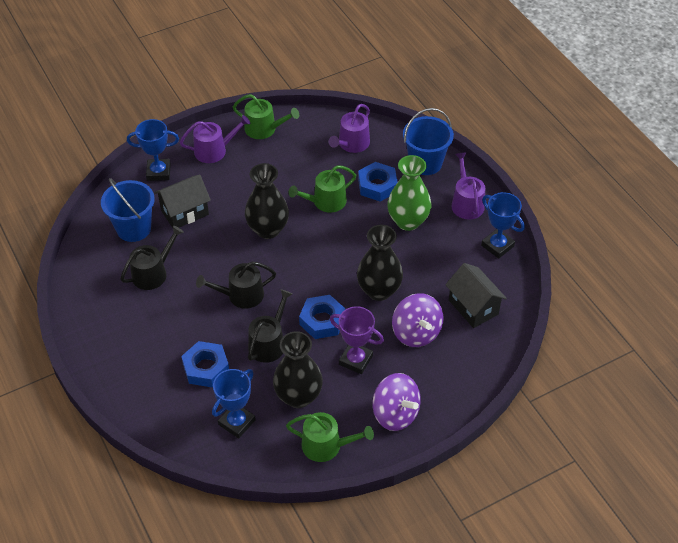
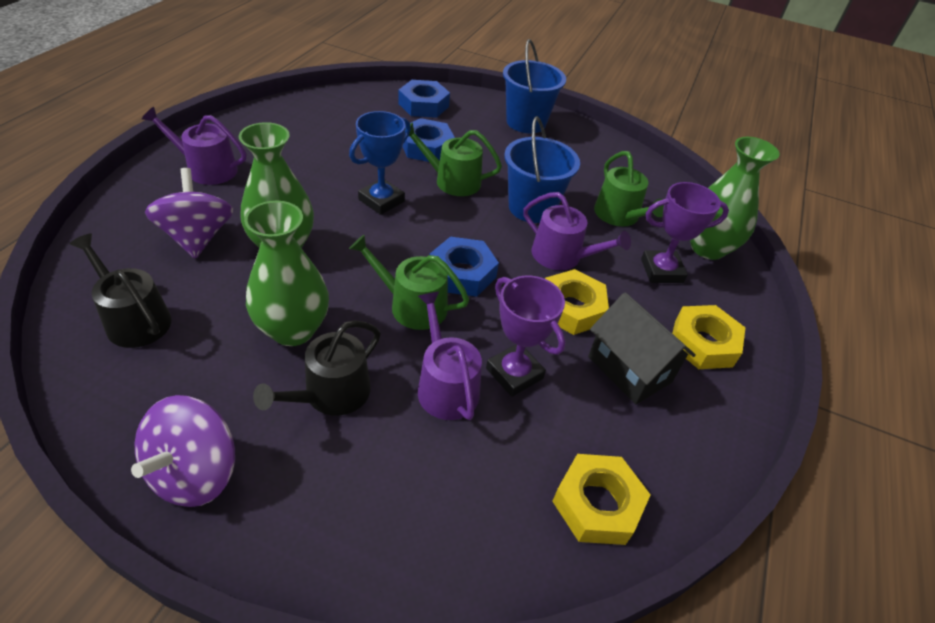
black house: 2 -> 1
black vase: 3 -> 0
black watering can: 3 -> 2
blue trophy: 3 -> 1
green vase: 1 -> 3
purple trophy: 1 -> 2
yellow nut: 0 -> 3

